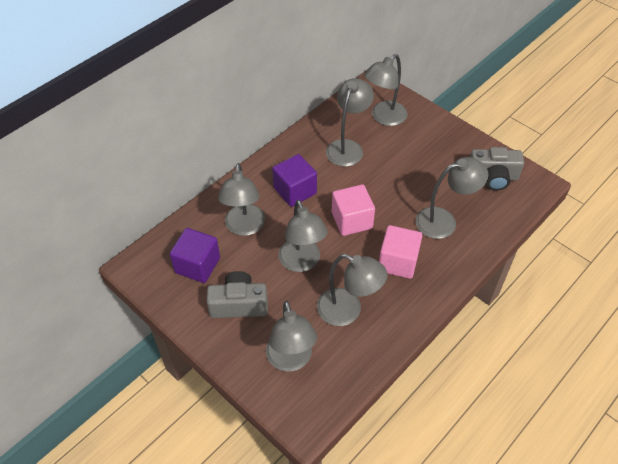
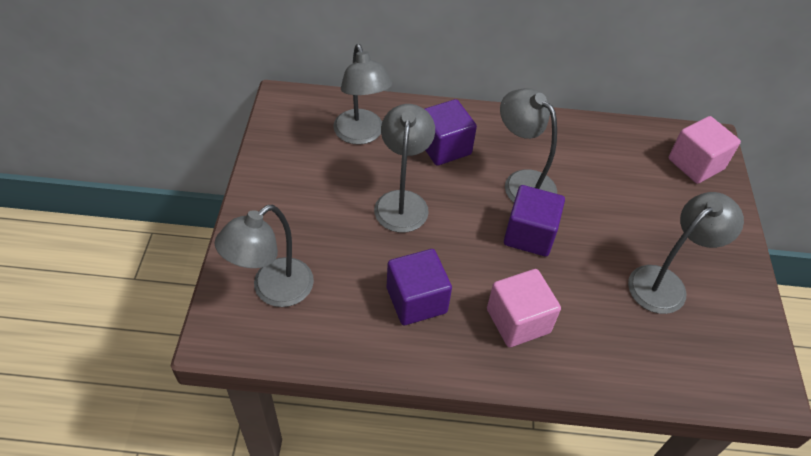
grey camera: 2 -> 0
grey lamp: 7 -> 5
purple cube: 2 -> 3

